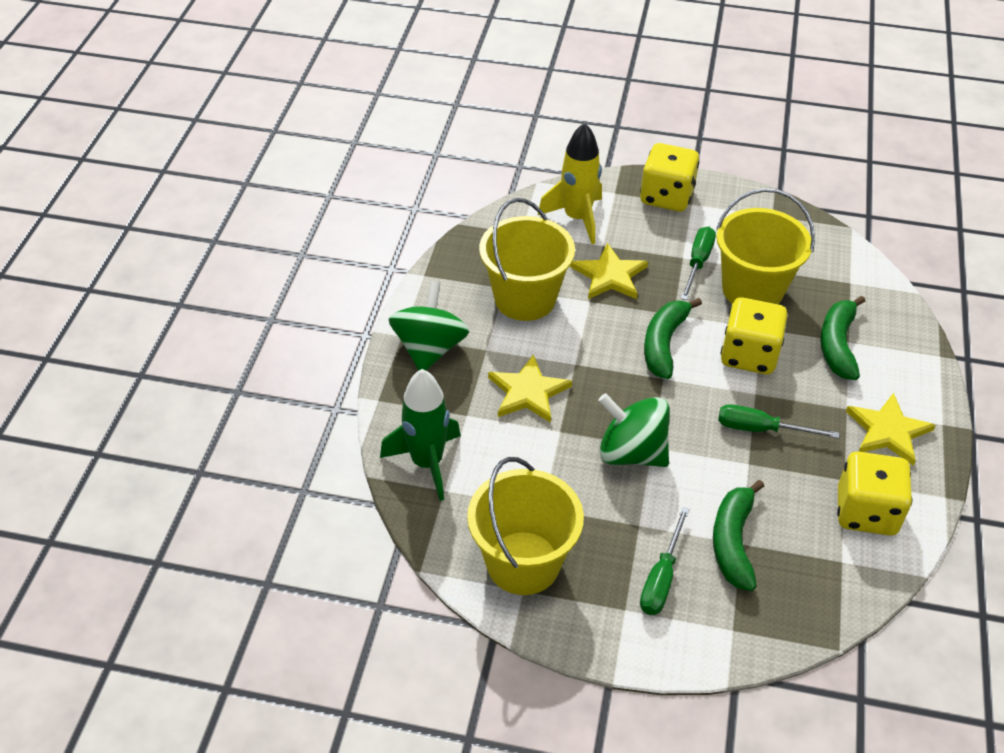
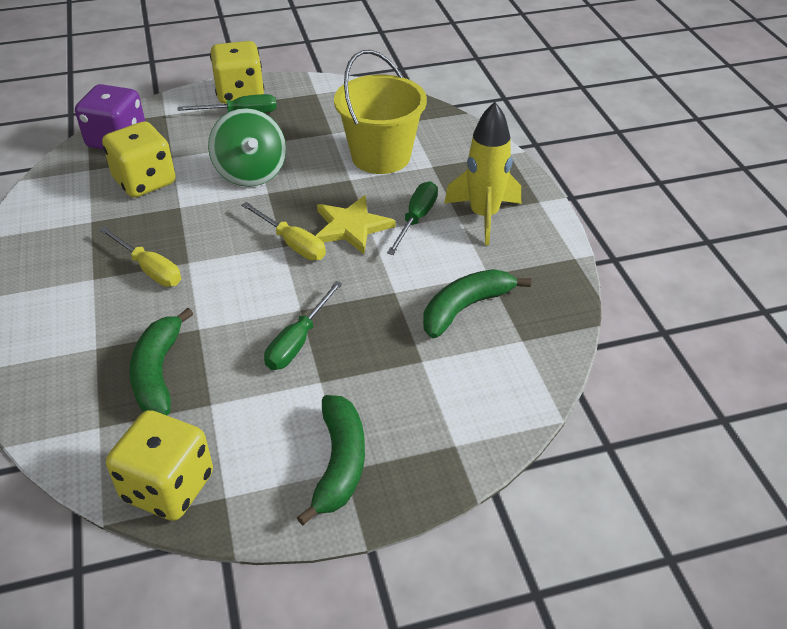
green rocket: 1 -> 0
green spinning top: 2 -> 1
purple dice: 0 -> 1
yellow bucket: 3 -> 1
yellow screwdriver: 0 -> 2
yellow star: 3 -> 1

